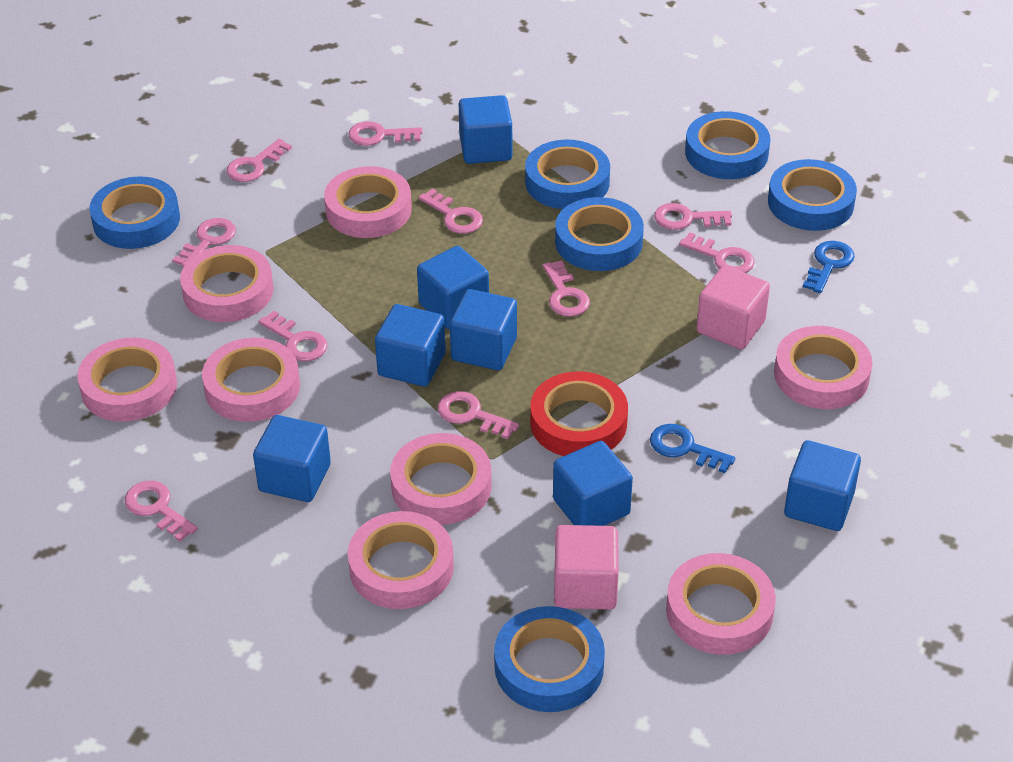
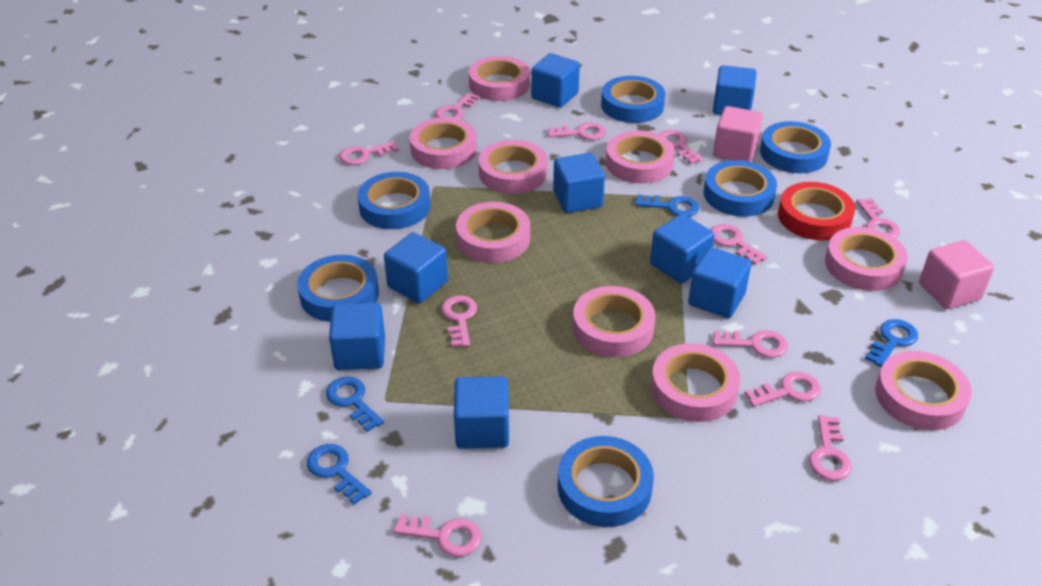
blue cube: 7 -> 8
blue key: 2 -> 4
pink key: 10 -> 11
pink tape: 8 -> 9

